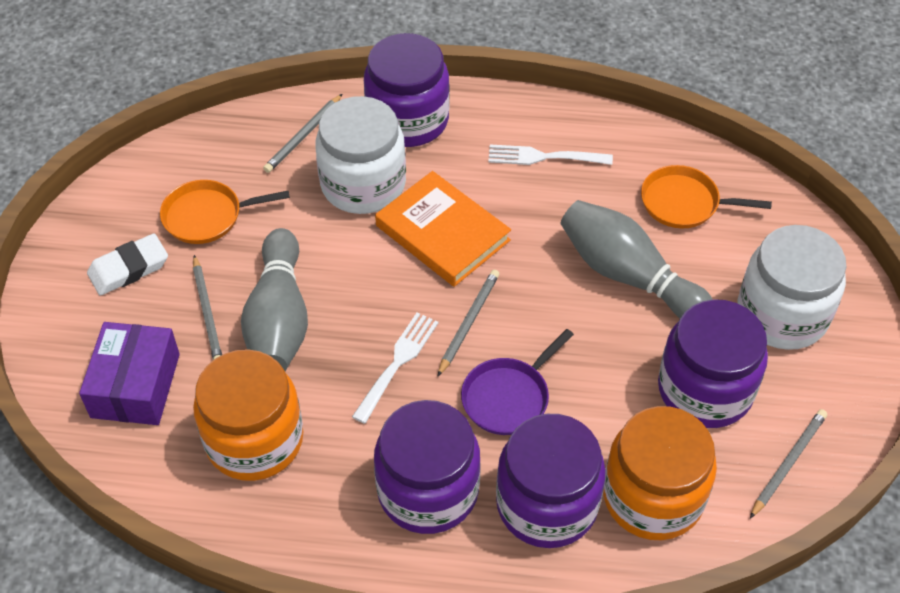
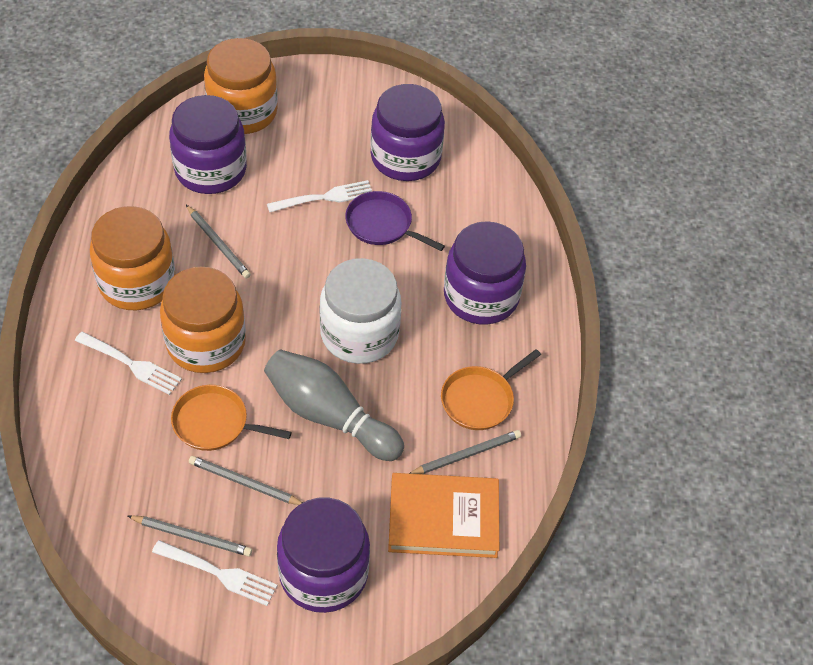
grey bowling pin: 2 -> 1
orange jar: 2 -> 3
purple box: 1 -> 0
white eraser: 1 -> 0
white fork: 2 -> 3
white jar: 2 -> 1

